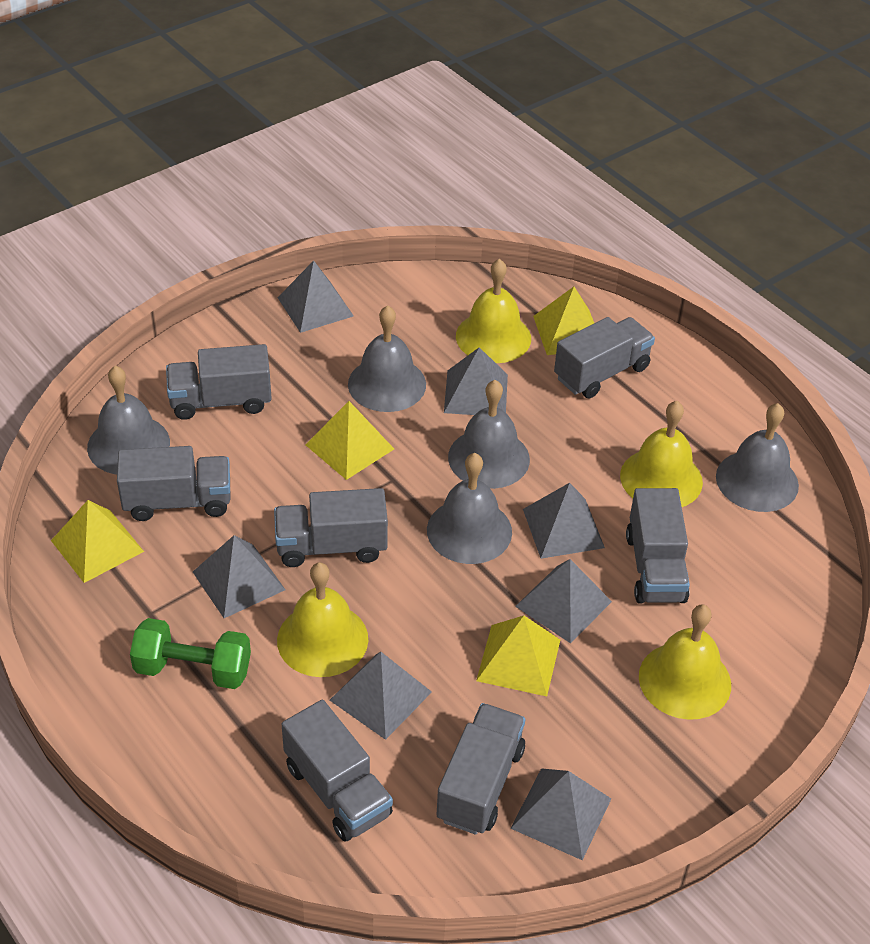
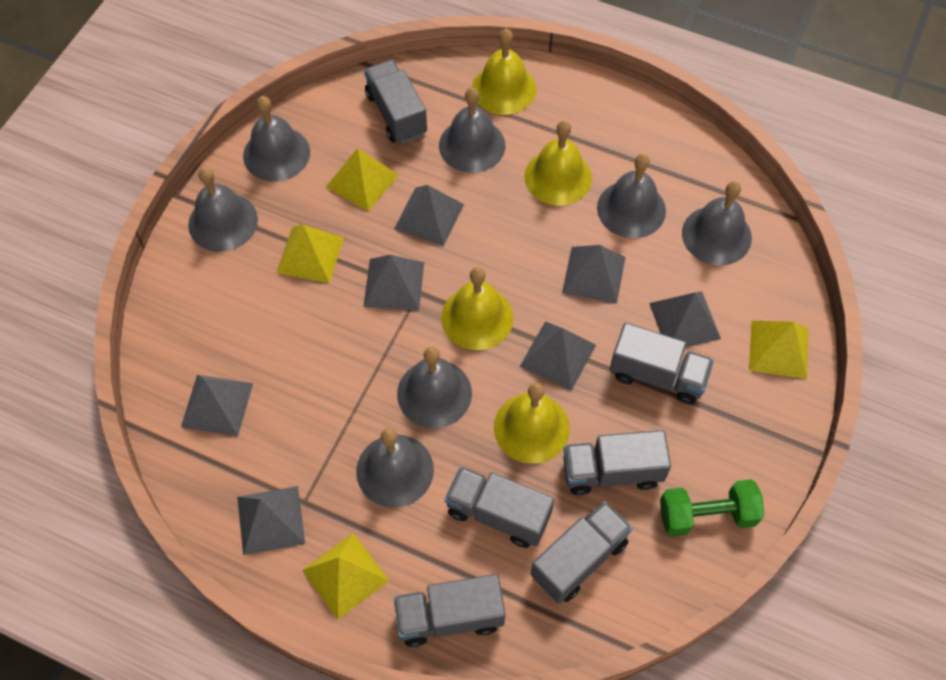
grey bell: 5 -> 7
grey truck: 7 -> 6

